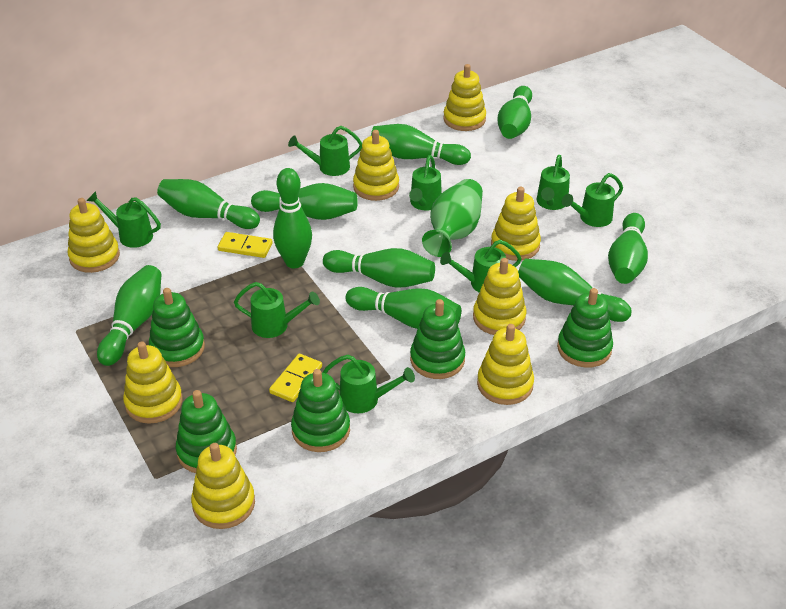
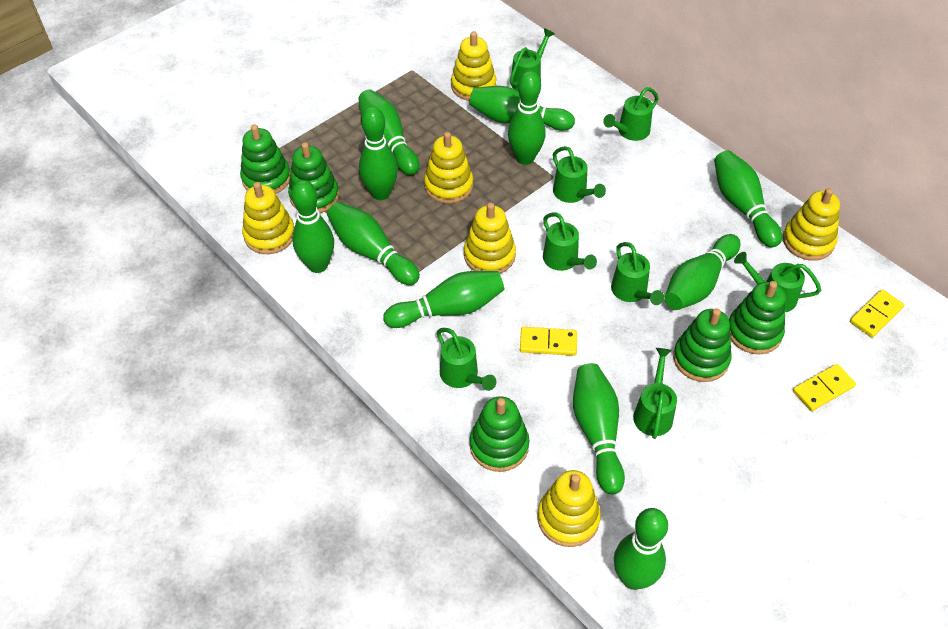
green bowling pin: 10 -> 11
green vase: 1 -> 0
yellow domino: 2 -> 3
yellow stacking toy: 8 -> 6

